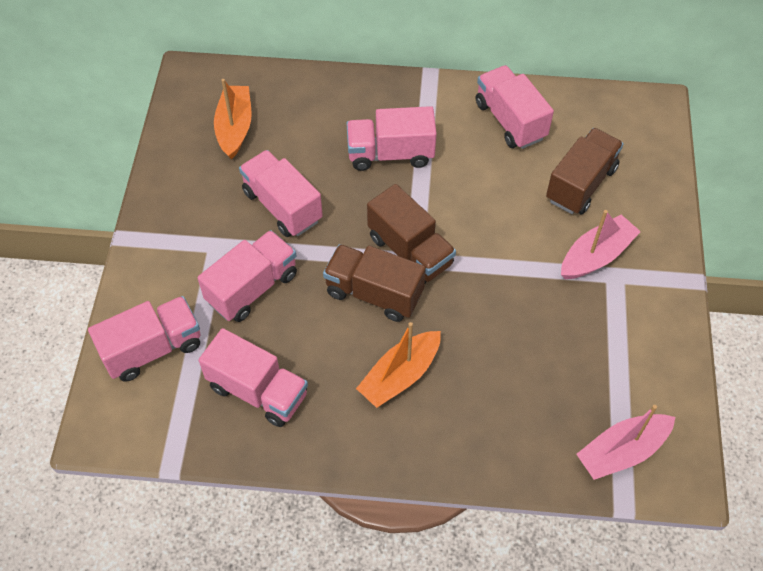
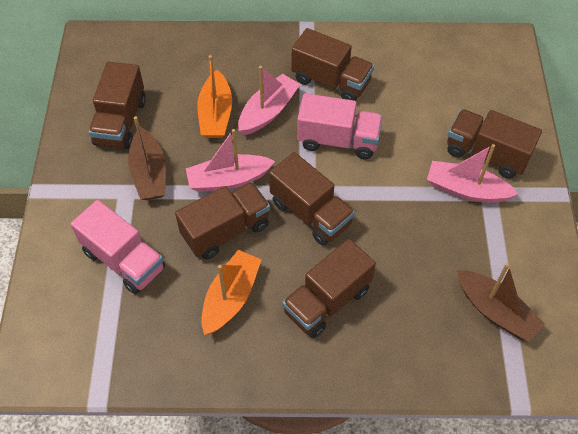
brown boat: 0 -> 2
brown truck: 3 -> 6
pink boat: 2 -> 3
pink truck: 6 -> 2

